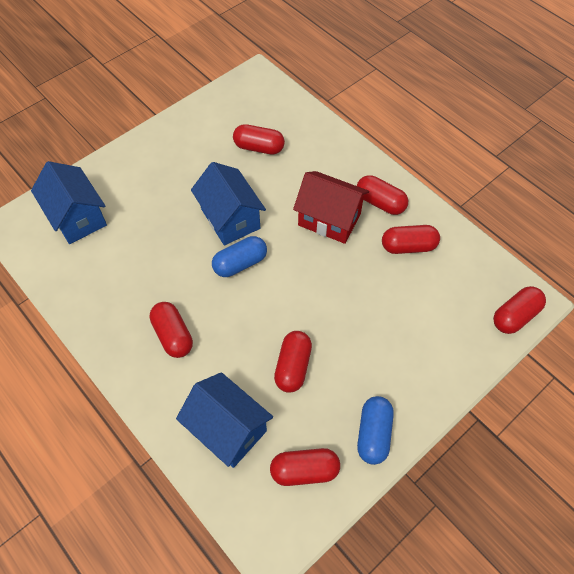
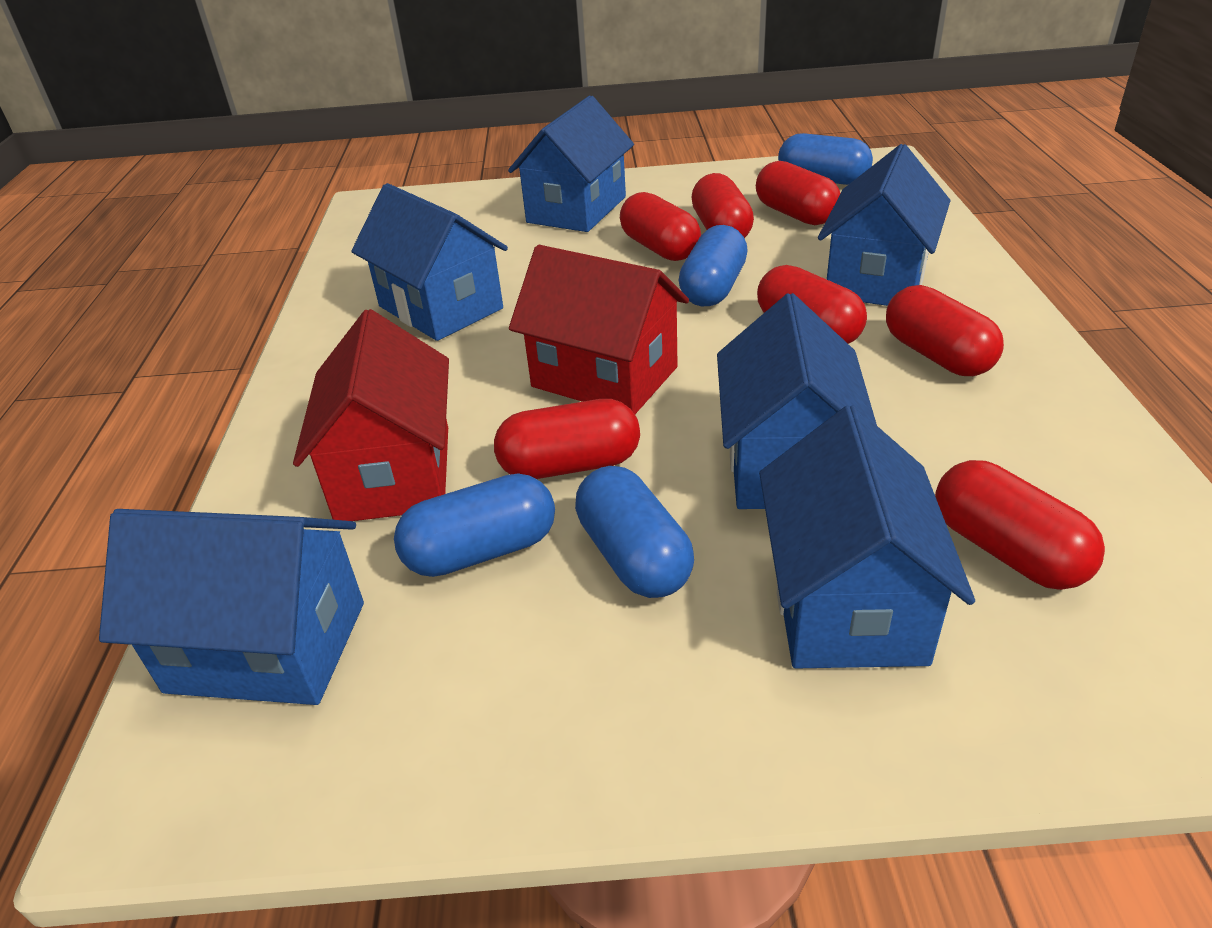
blue capsule: 2 -> 4
blue house: 3 -> 6
red house: 1 -> 2

